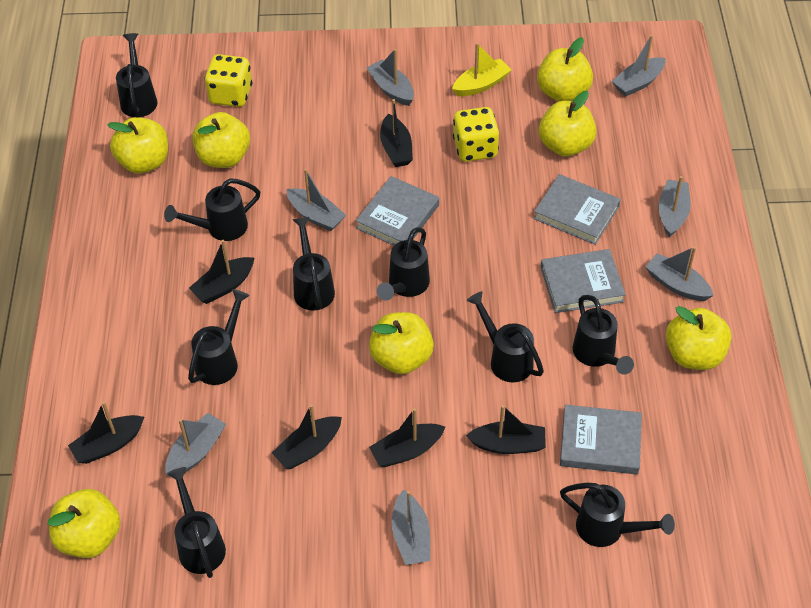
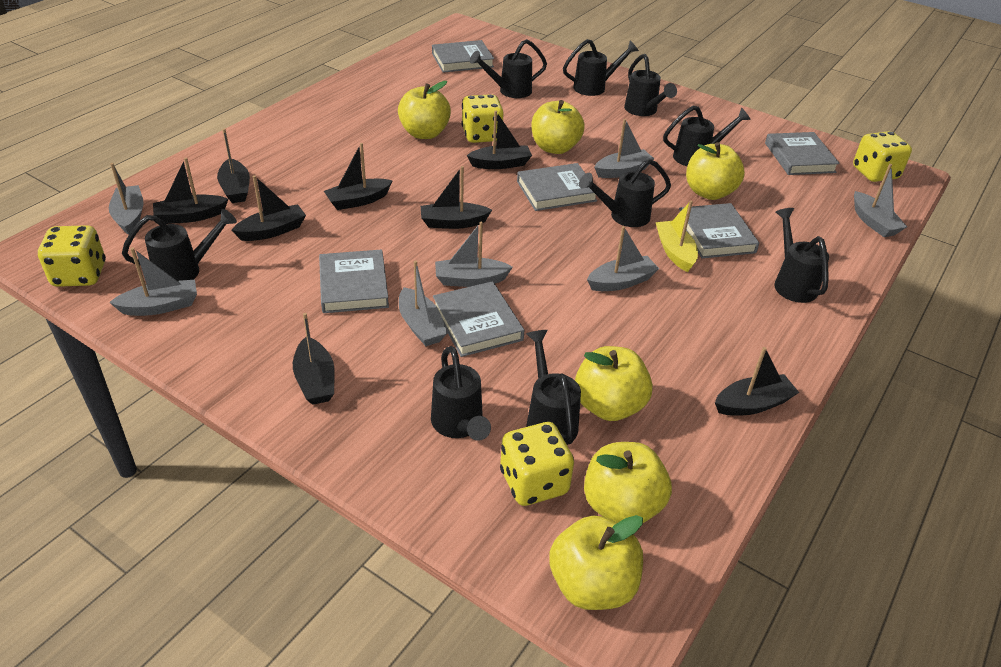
black boat: 6 -> 8
grey book: 4 -> 6
yellow apple: 7 -> 6
yellow dice: 2 -> 4

